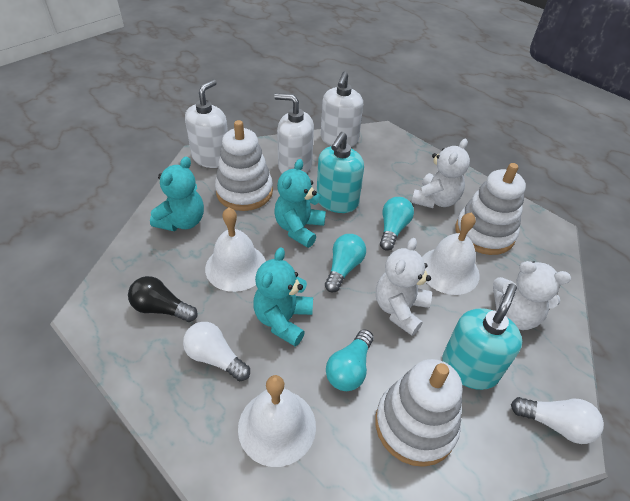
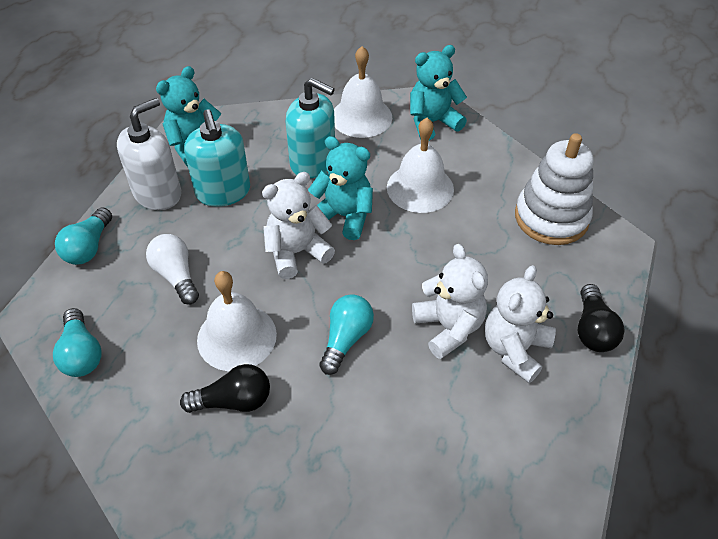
black light bulb: 1 -> 2
white light bulb: 2 -> 1
white soap dispenser: 3 -> 1
white stacking toy: 3 -> 1

